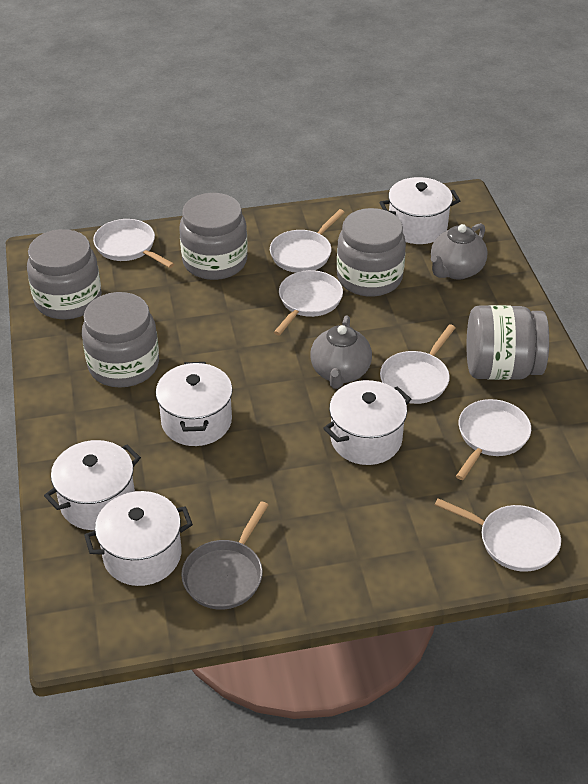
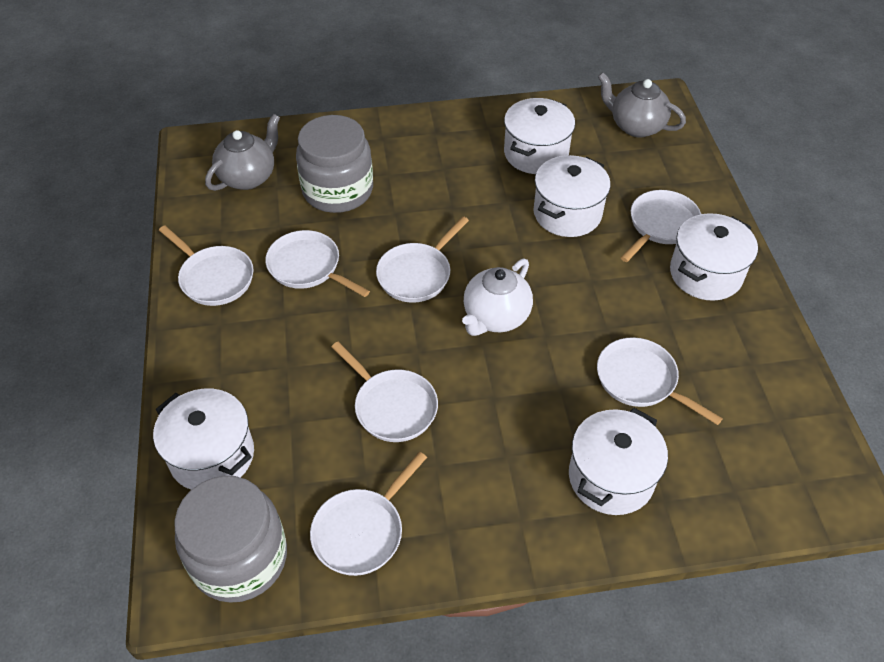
grey jar: 5 -> 2
grey pan: 1 -> 0
white pan: 6 -> 7
white teapot: 0 -> 1

